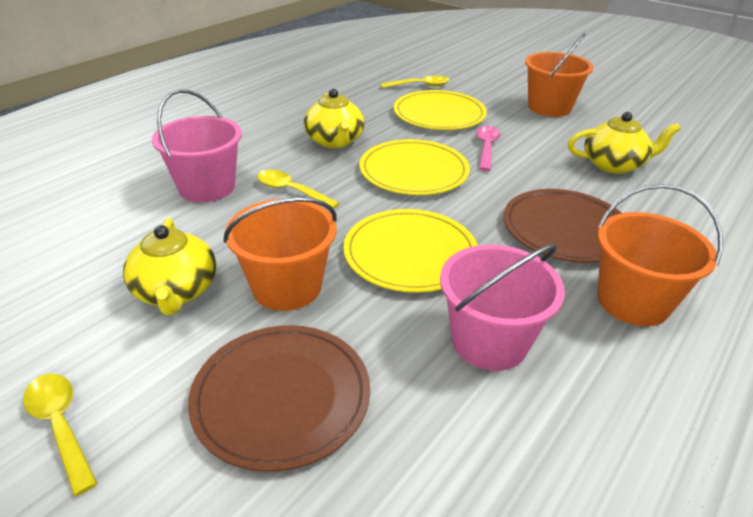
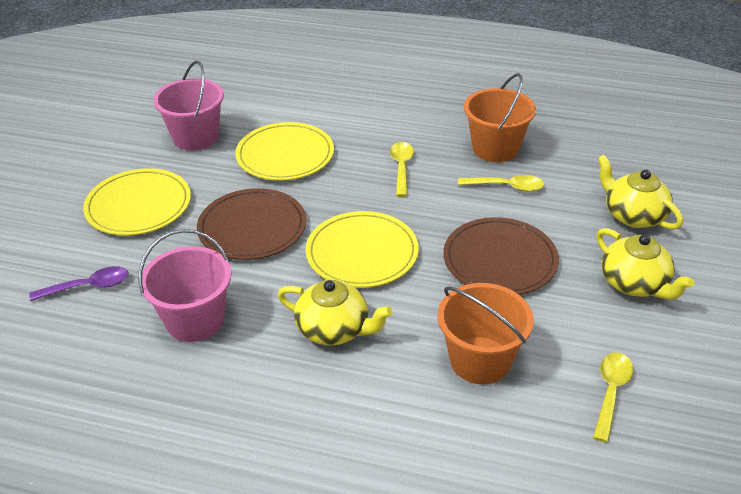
orange bucket: 3 -> 2
pink spoon: 1 -> 0
purple spoon: 0 -> 1

